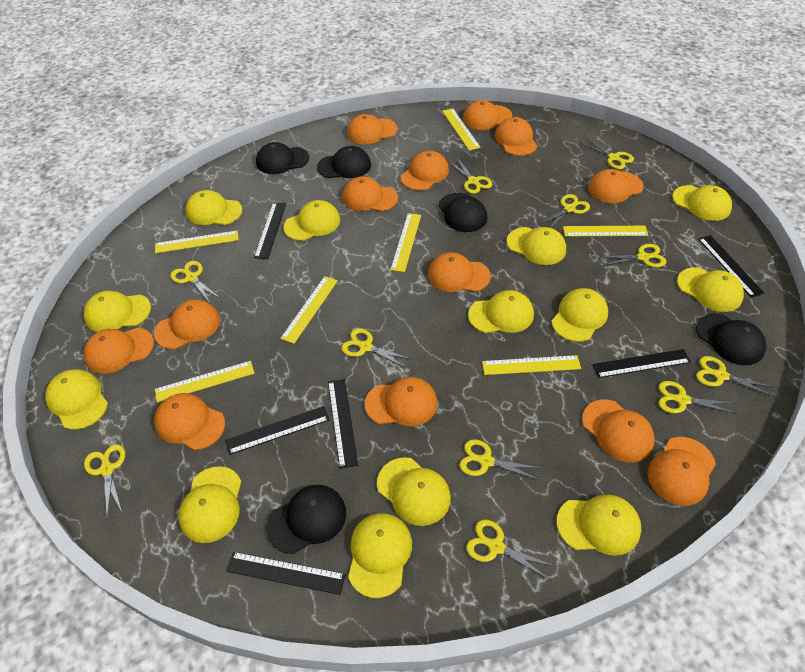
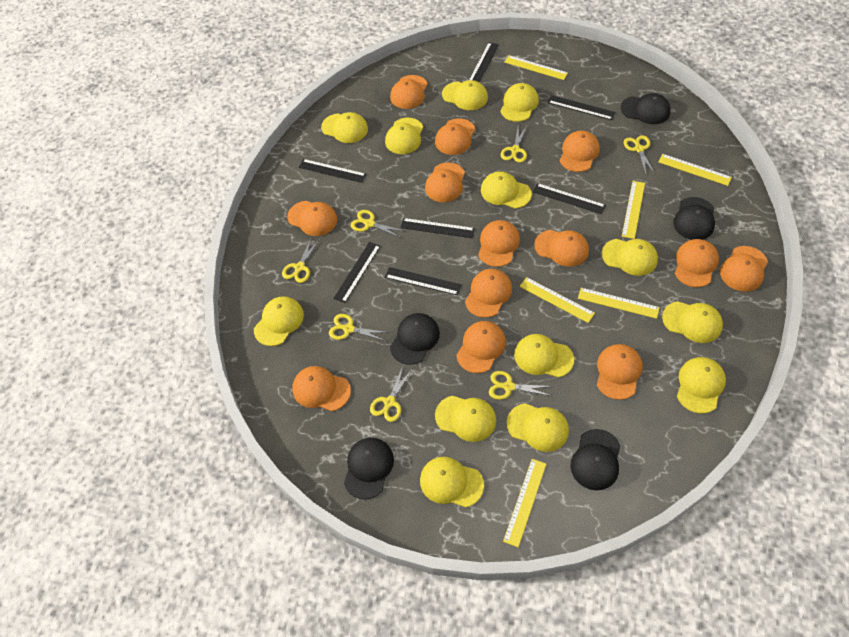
black ruler: 6 -> 7
yellow ruler: 7 -> 6
yellow scissors: 11 -> 7

